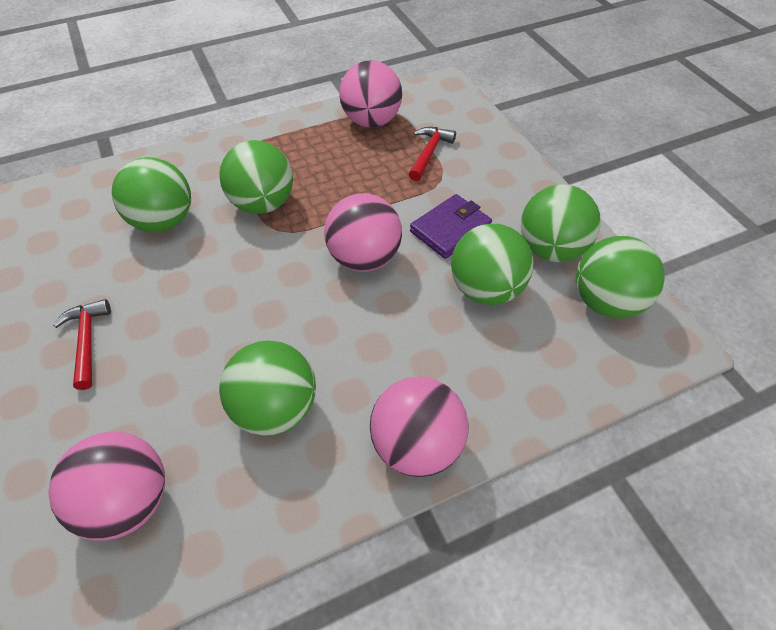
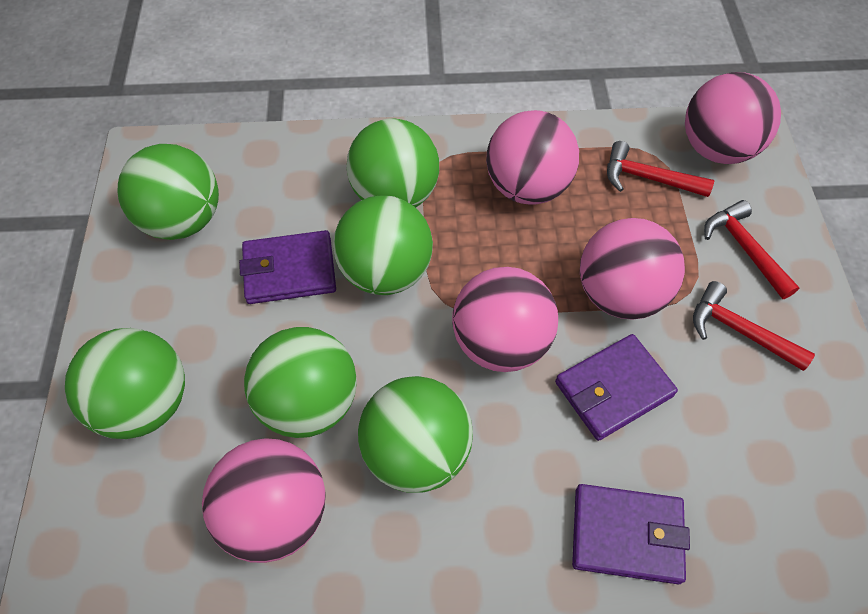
pink ball: 4 -> 5
purple wallet: 1 -> 3
red hammer: 2 -> 3

